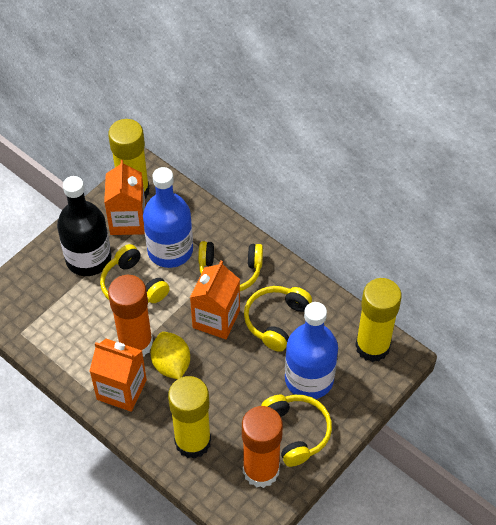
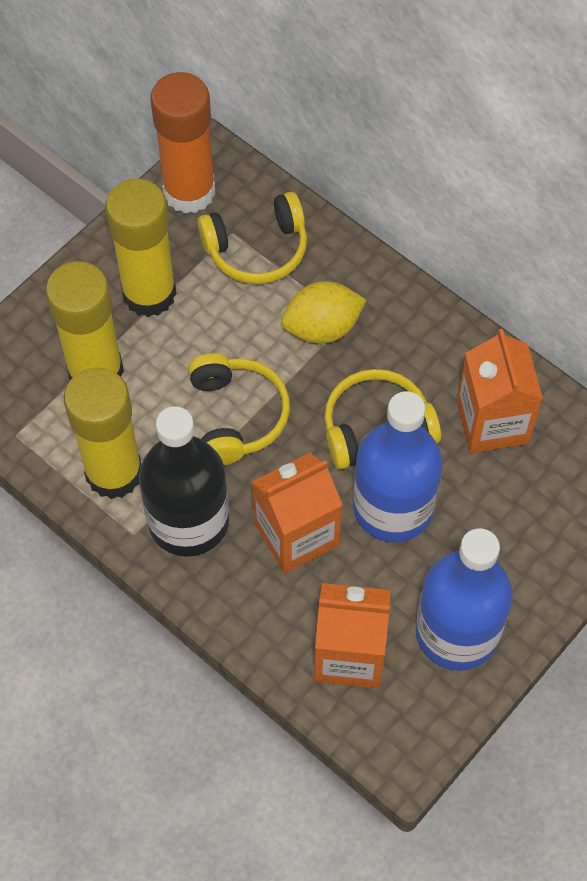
orange glue stick: 2 -> 1
yellow headphones: 4 -> 3

